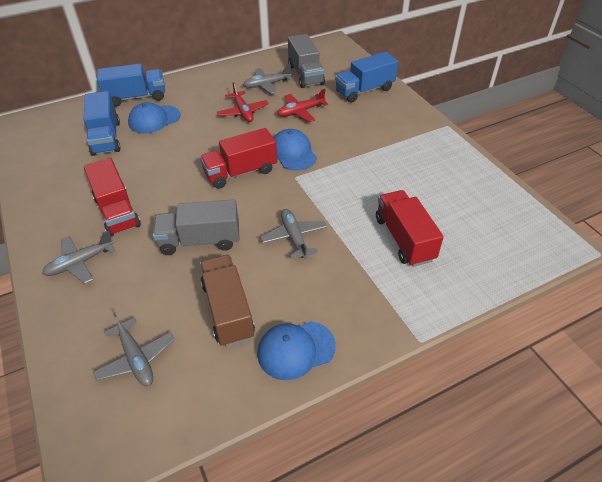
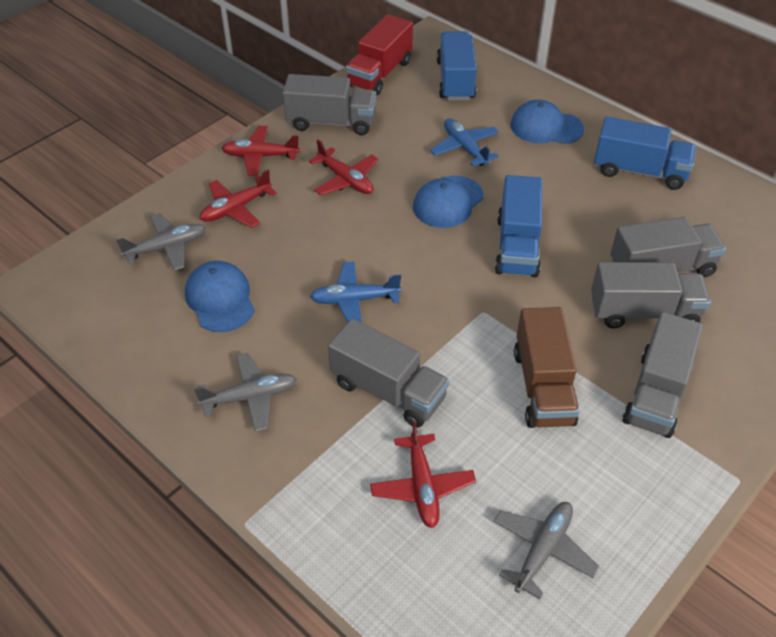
blue plane: 0 -> 2
grey plane: 4 -> 3
grey truck: 2 -> 5
red plane: 2 -> 4
red truck: 3 -> 1

